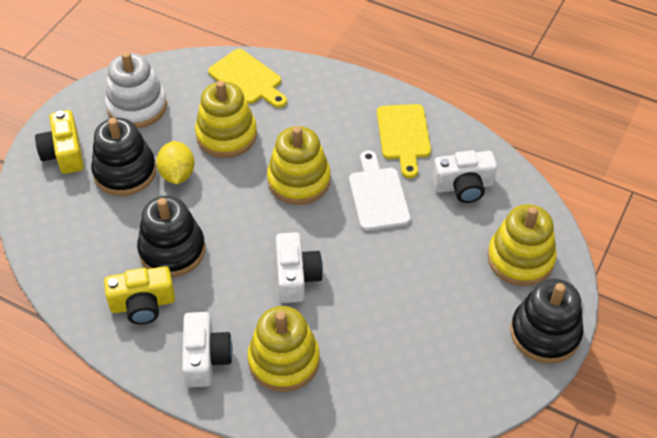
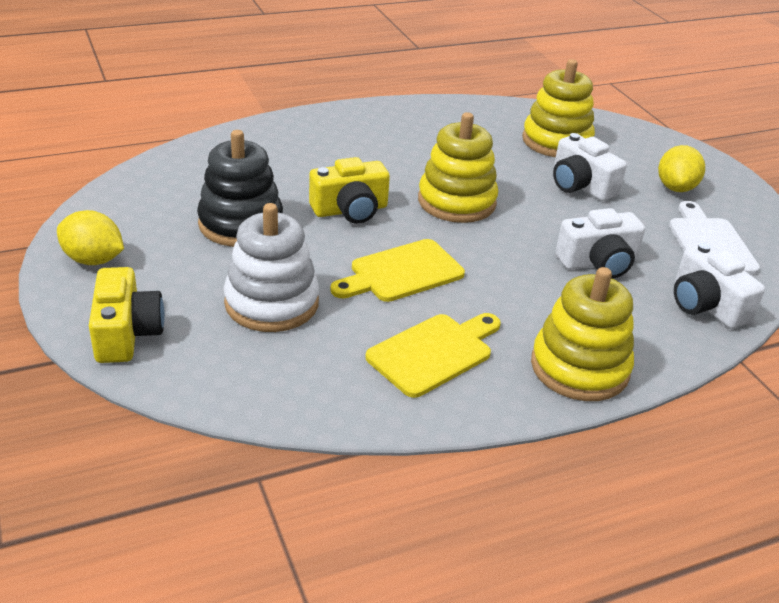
black stacking toy: 3 -> 1
yellow lemon: 1 -> 2
yellow stacking toy: 4 -> 3

